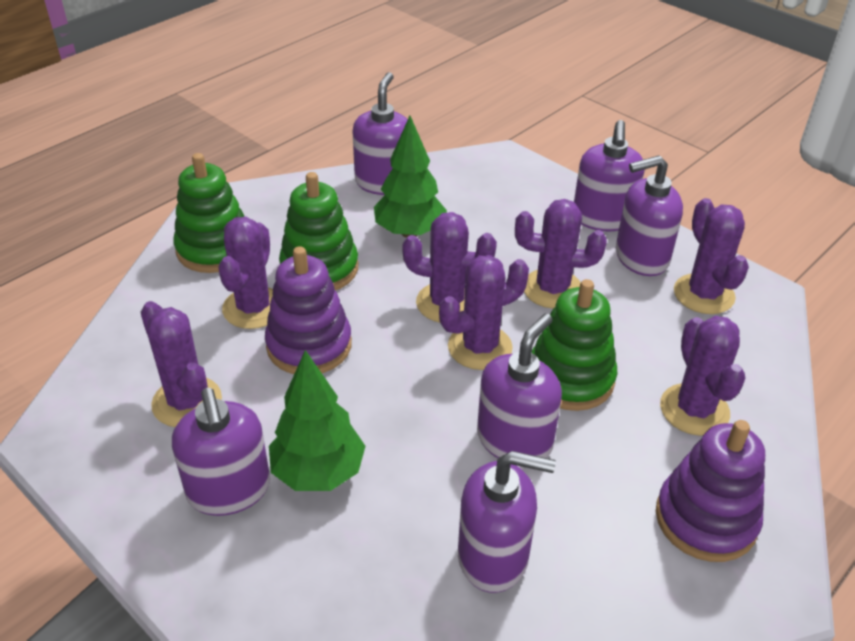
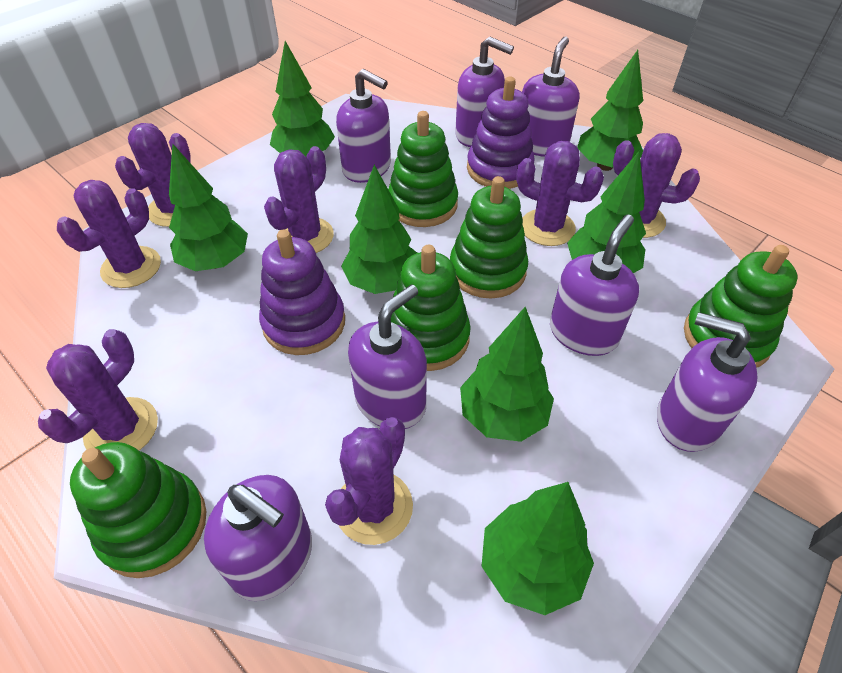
green stacking toy: 3 -> 5
green tree: 2 -> 7
purple soap dispenser: 6 -> 7

